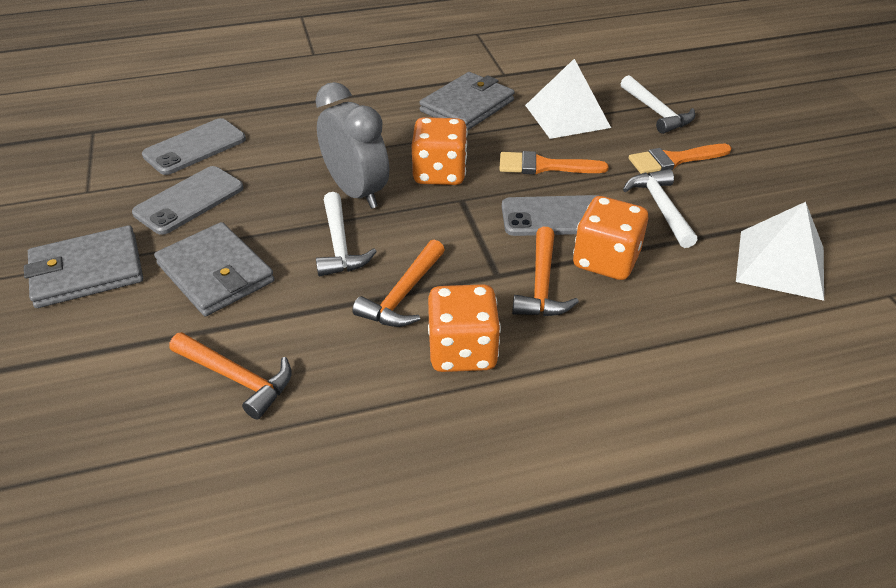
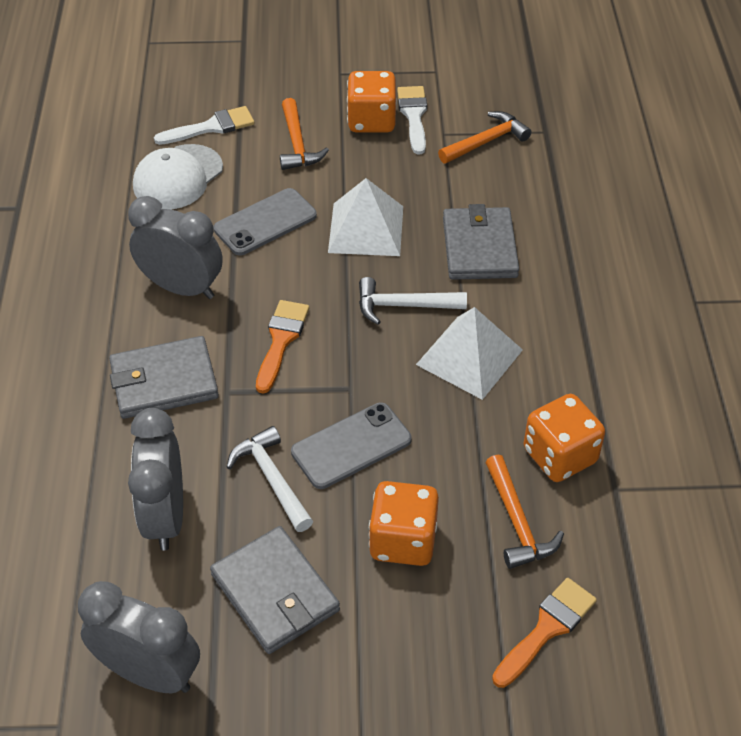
grey clock: 1 -> 3
grey phone: 3 -> 2
white brush: 0 -> 2
white cap: 0 -> 1
white hammer: 3 -> 2

